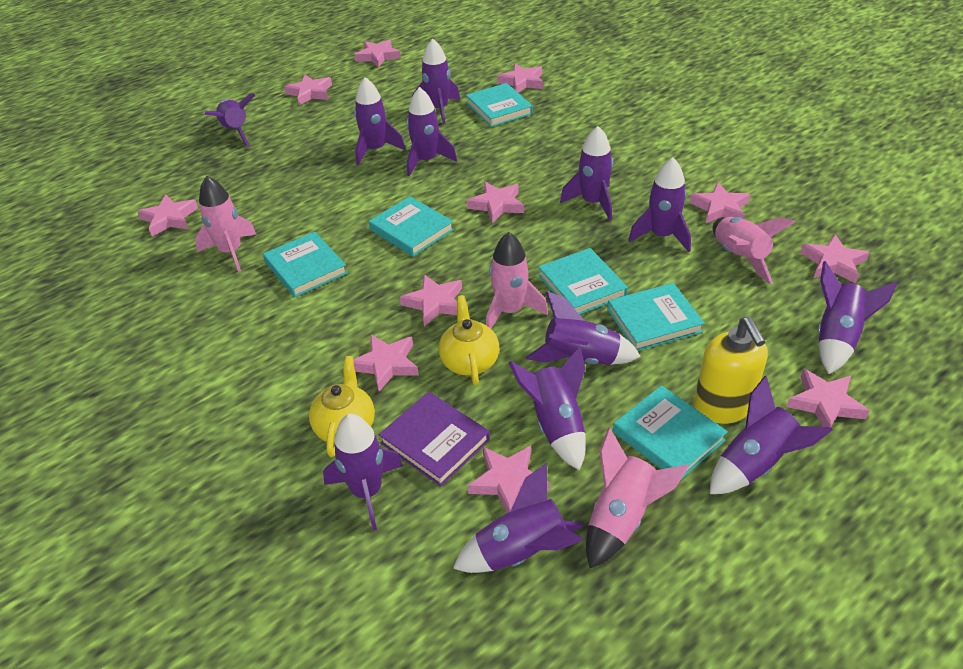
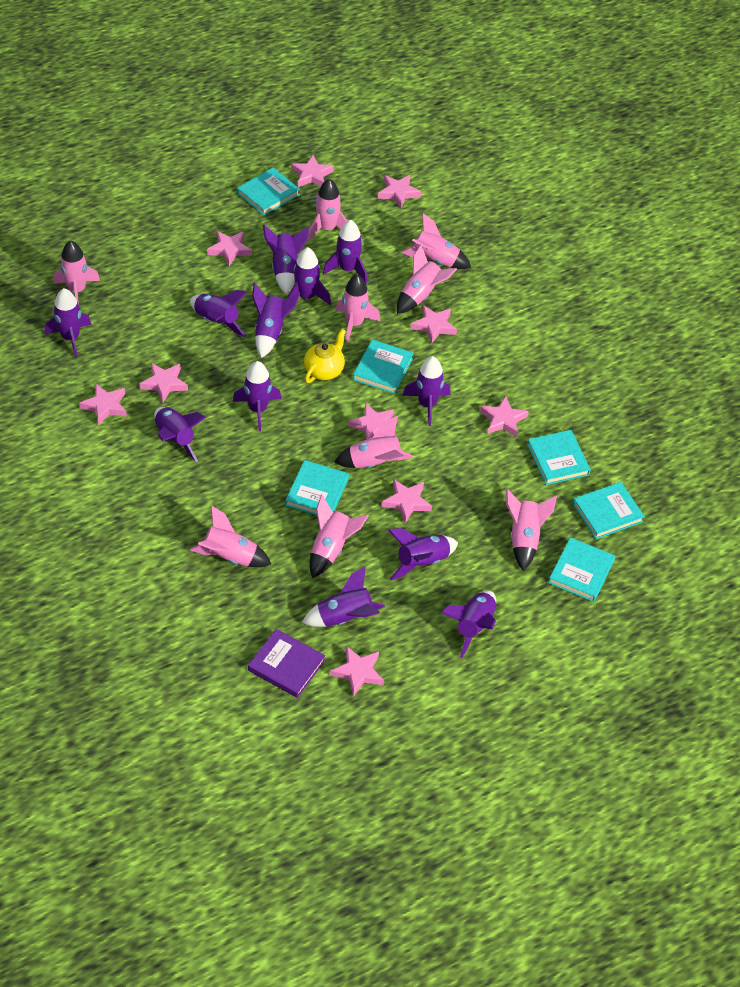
pink rocket: 4 -> 9
pink star: 11 -> 10
yellow soap dispenser: 1 -> 0
yellow teapot: 2 -> 1

